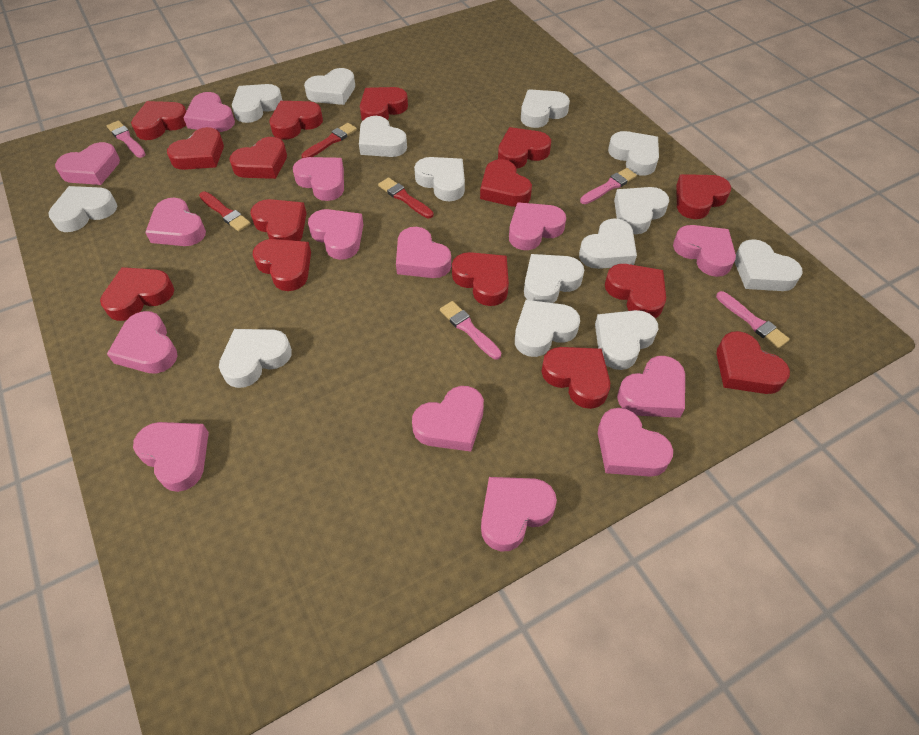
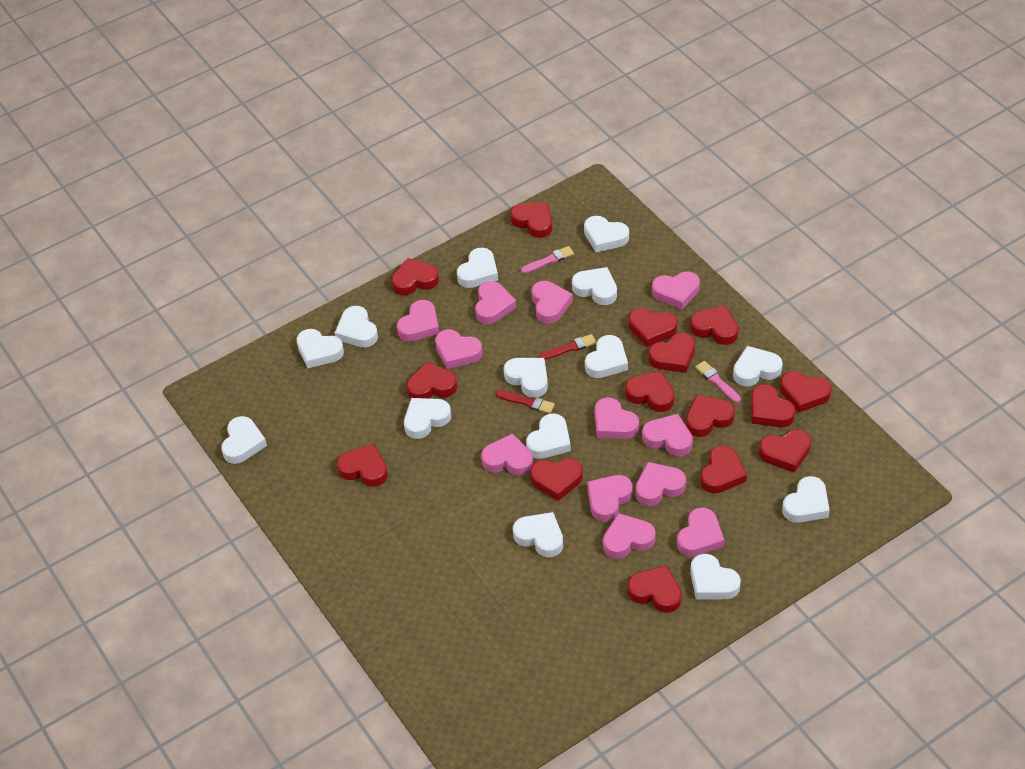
pink brush: 4 -> 2
pink heart: 14 -> 12
red brush: 3 -> 2

